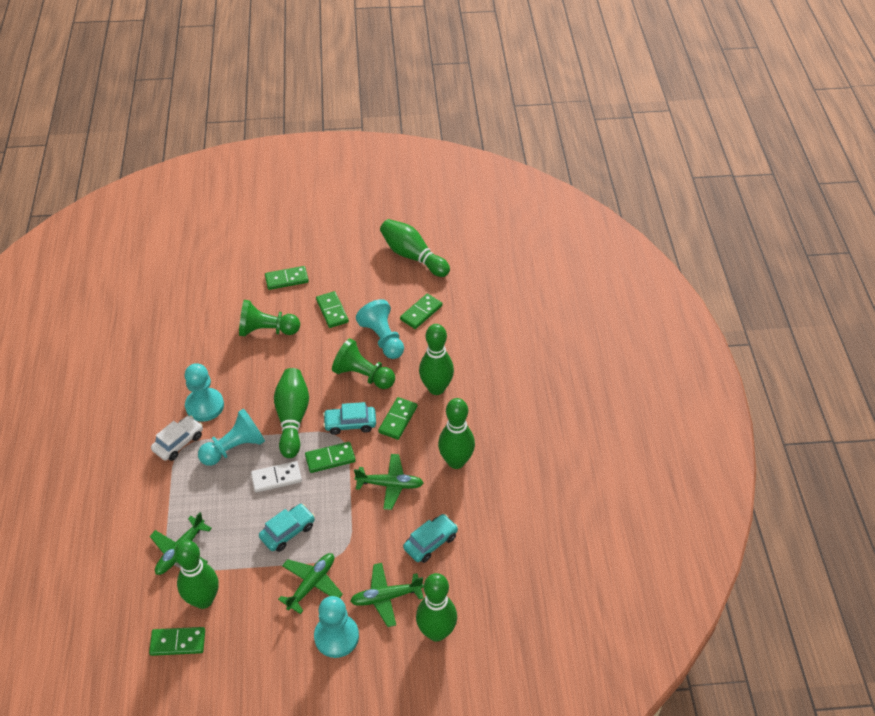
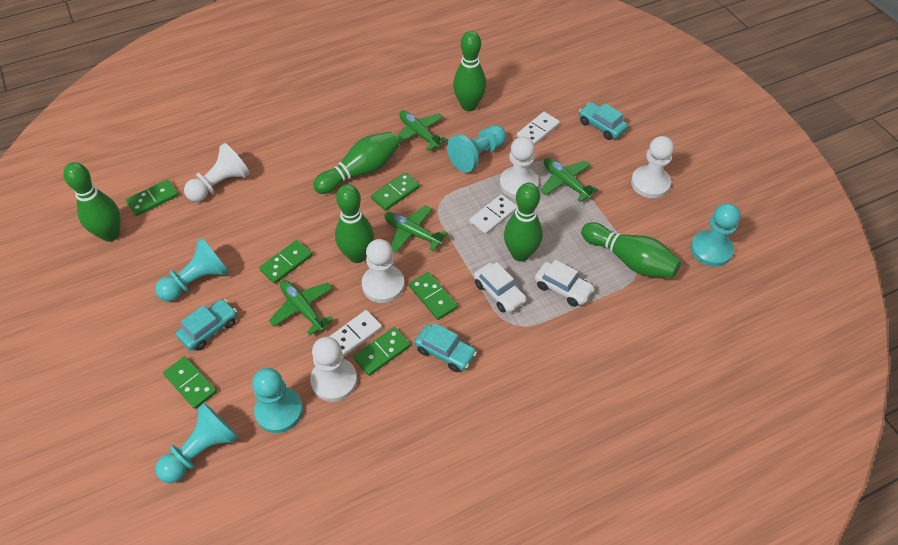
green pawn: 2 -> 0
turquoise pawn: 4 -> 5
white car: 1 -> 2
white domino: 1 -> 3
white pawn: 0 -> 5

